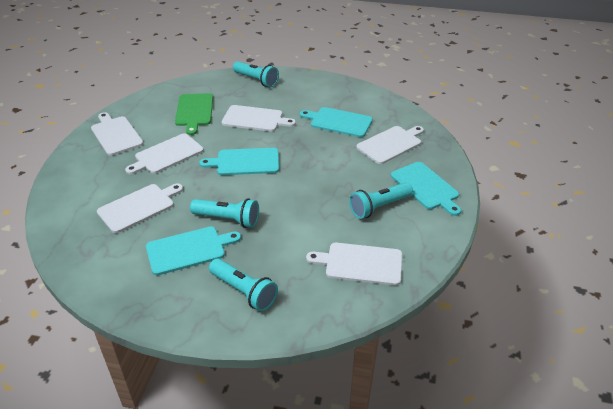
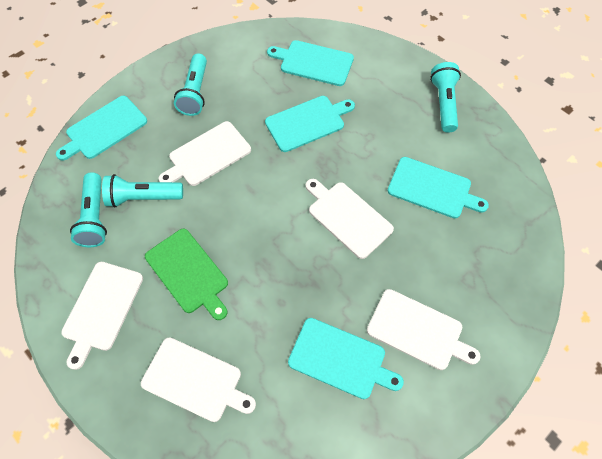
turquoise cutting board: 4 -> 5
white cutting board: 6 -> 5

